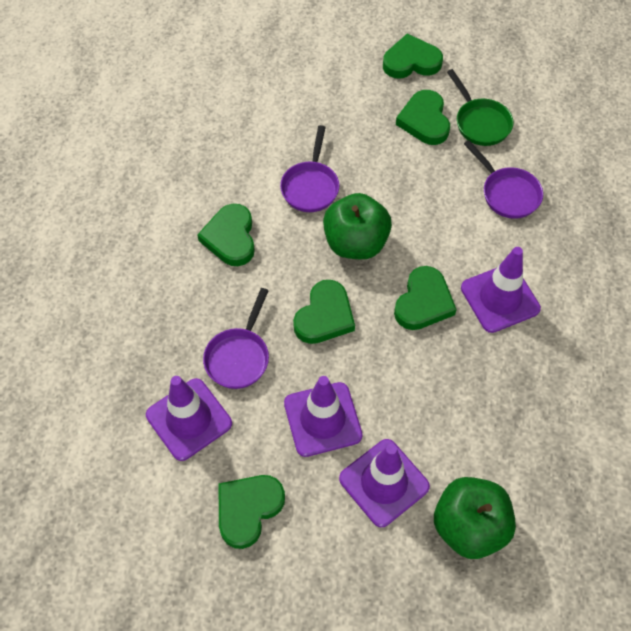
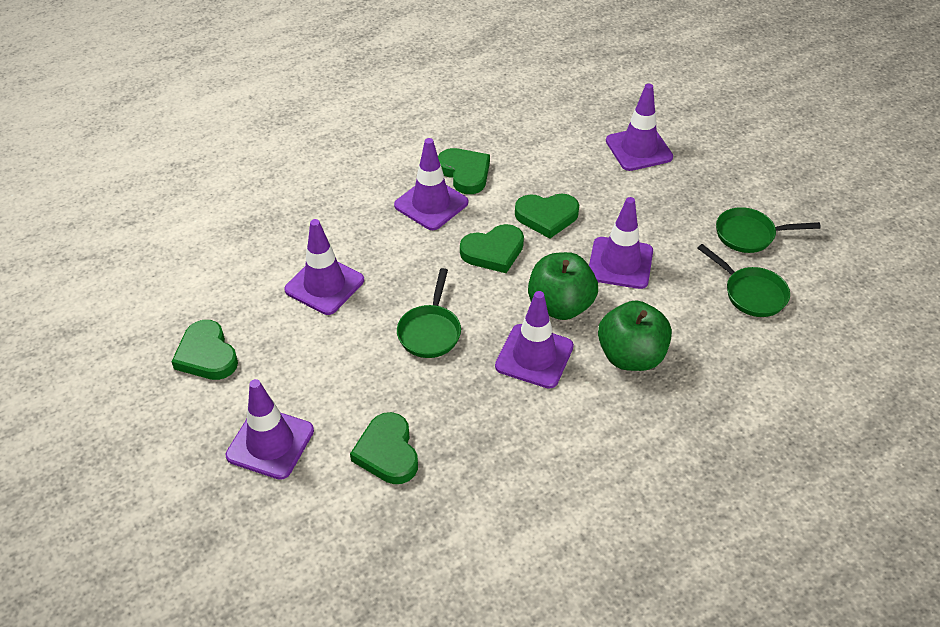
green heart: 6 -> 5
green pan: 1 -> 3
purple pan: 3 -> 0
purple traffic cone: 4 -> 6

